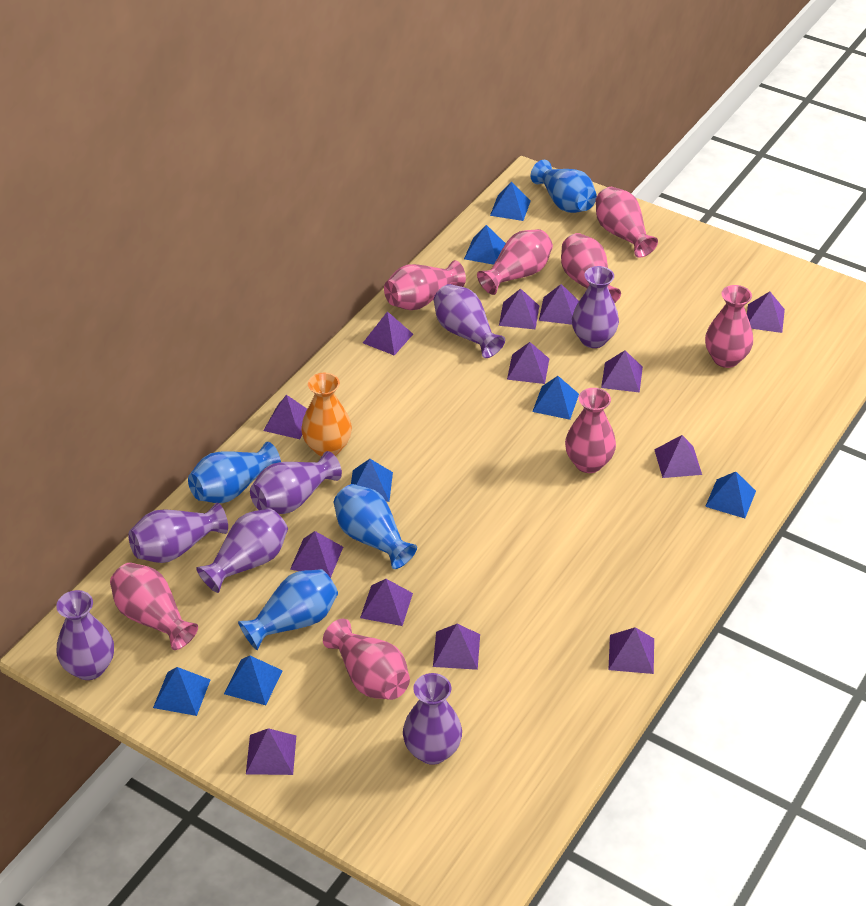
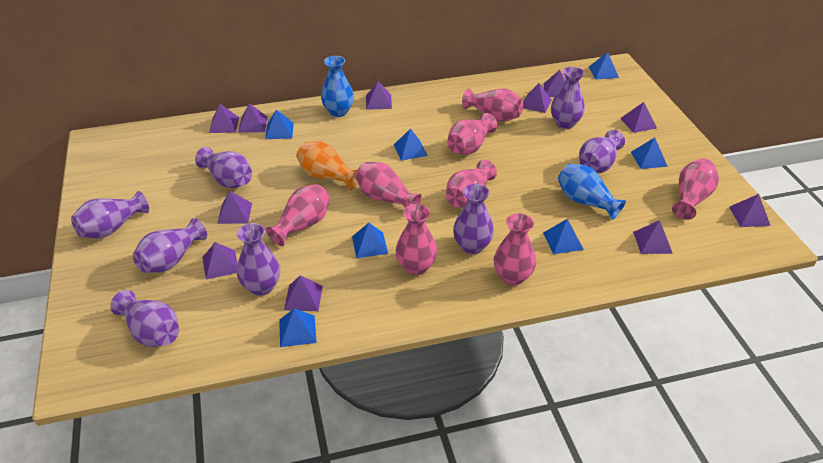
blue vase: 4 -> 2
purple pyramid: 13 -> 11
purple vase: 7 -> 8

